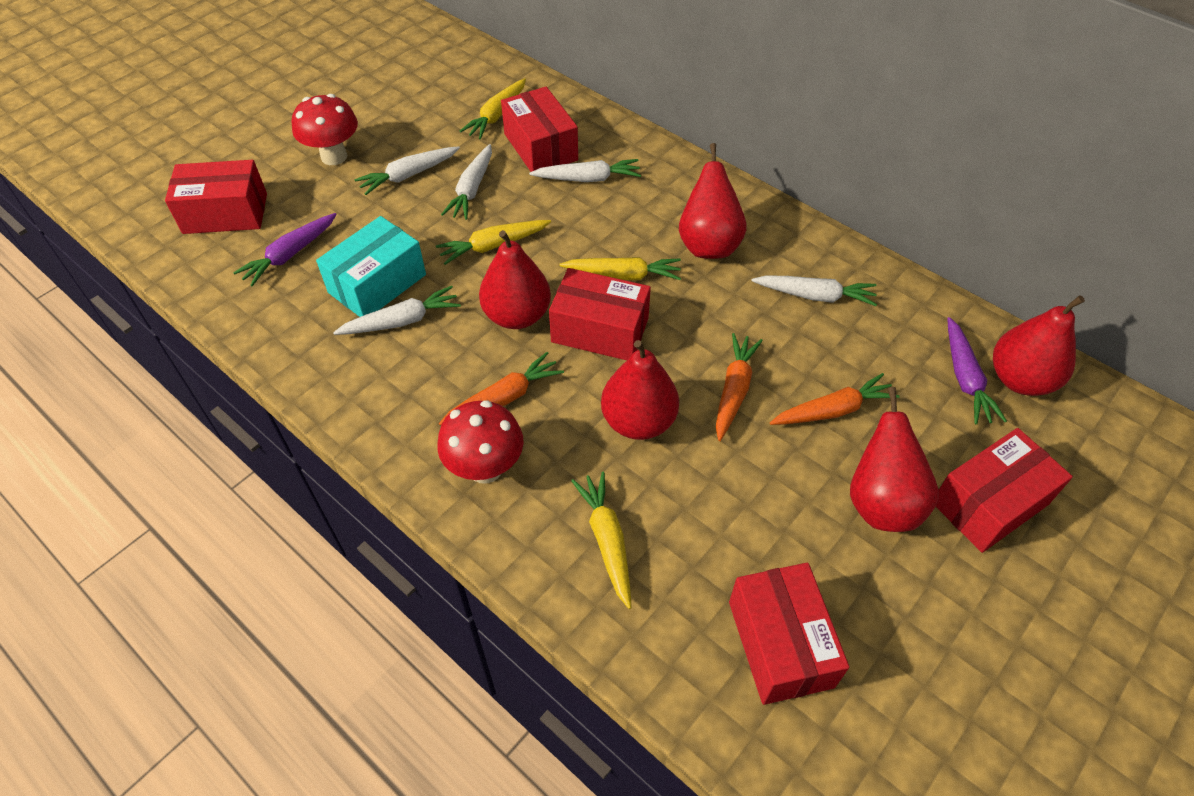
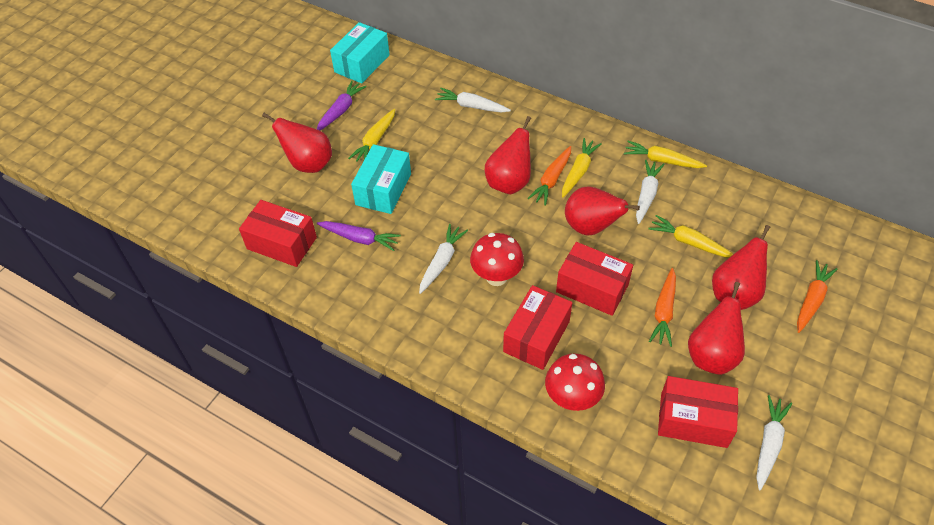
red box: 5 -> 4
turquoise box: 1 -> 2
white carrot: 5 -> 4

